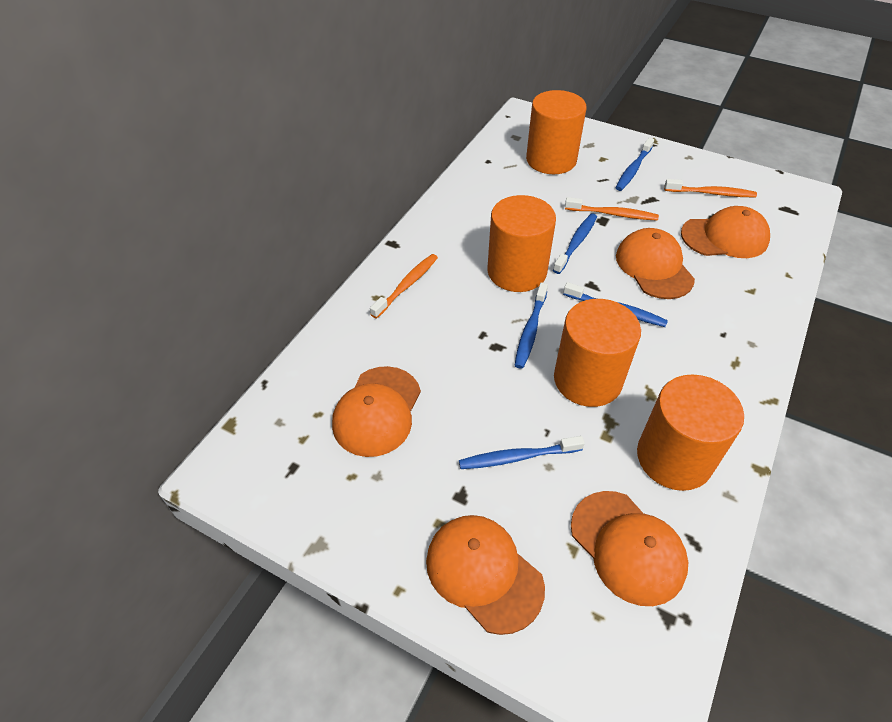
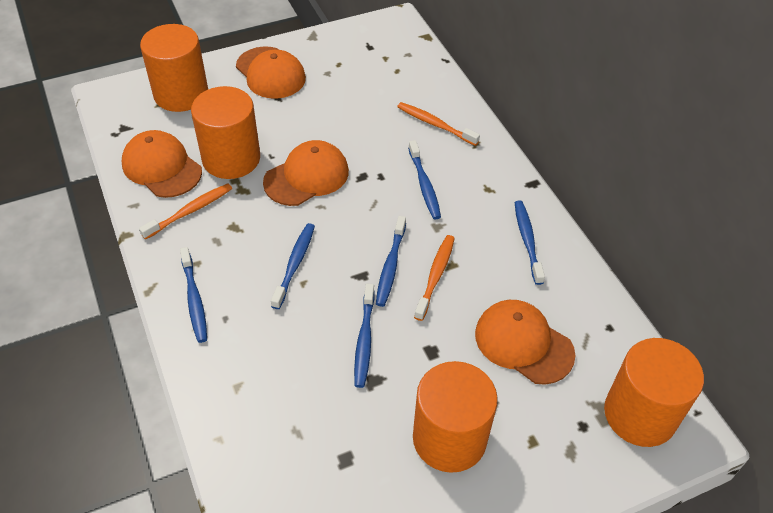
blue toothbrush: 5 -> 6
orange cap: 5 -> 4

